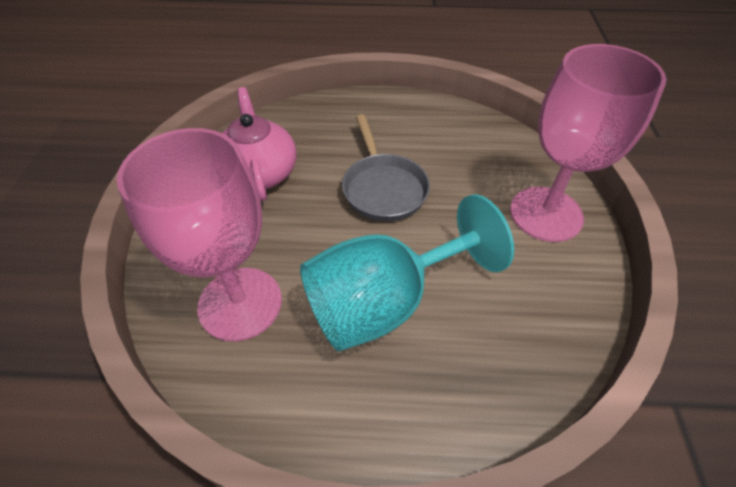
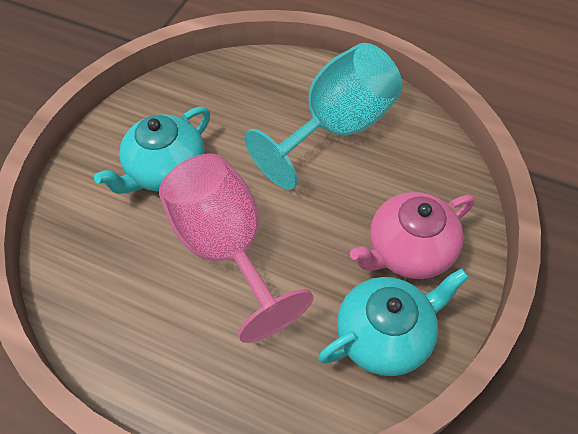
grey pan: 1 -> 0
pink goblet: 2 -> 1
turquoise teapot: 0 -> 2

